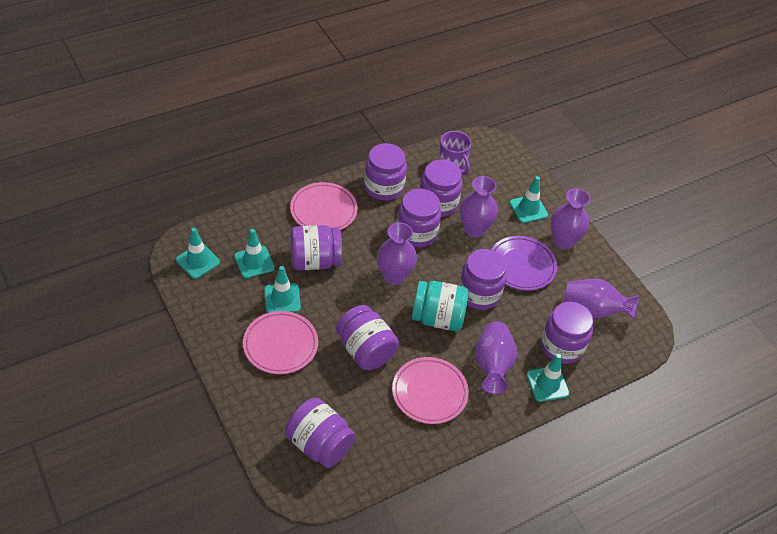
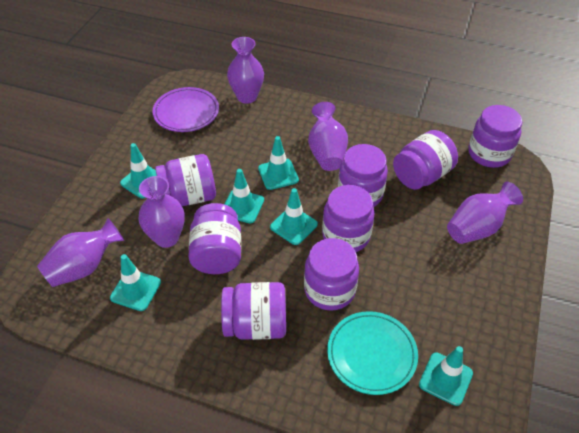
pink plate: 3 -> 0
purple mug: 1 -> 0
turquoise jar: 1 -> 0
turquoise plate: 0 -> 1
turquoise traffic cone: 5 -> 6

